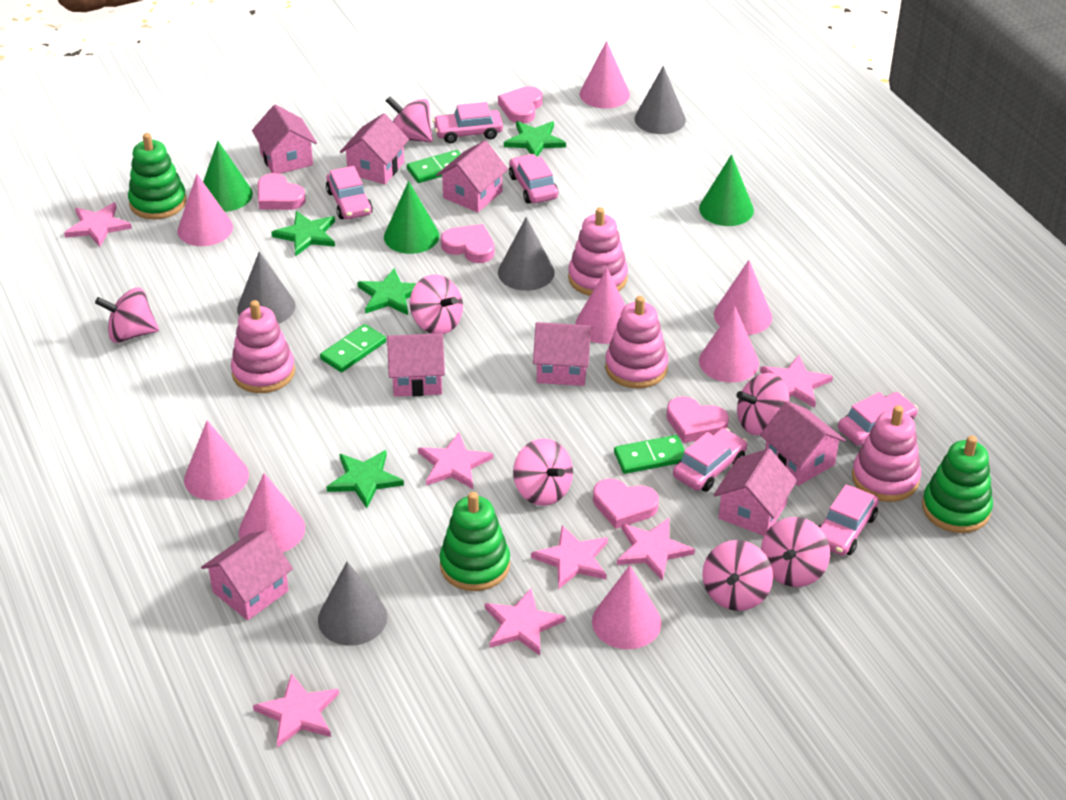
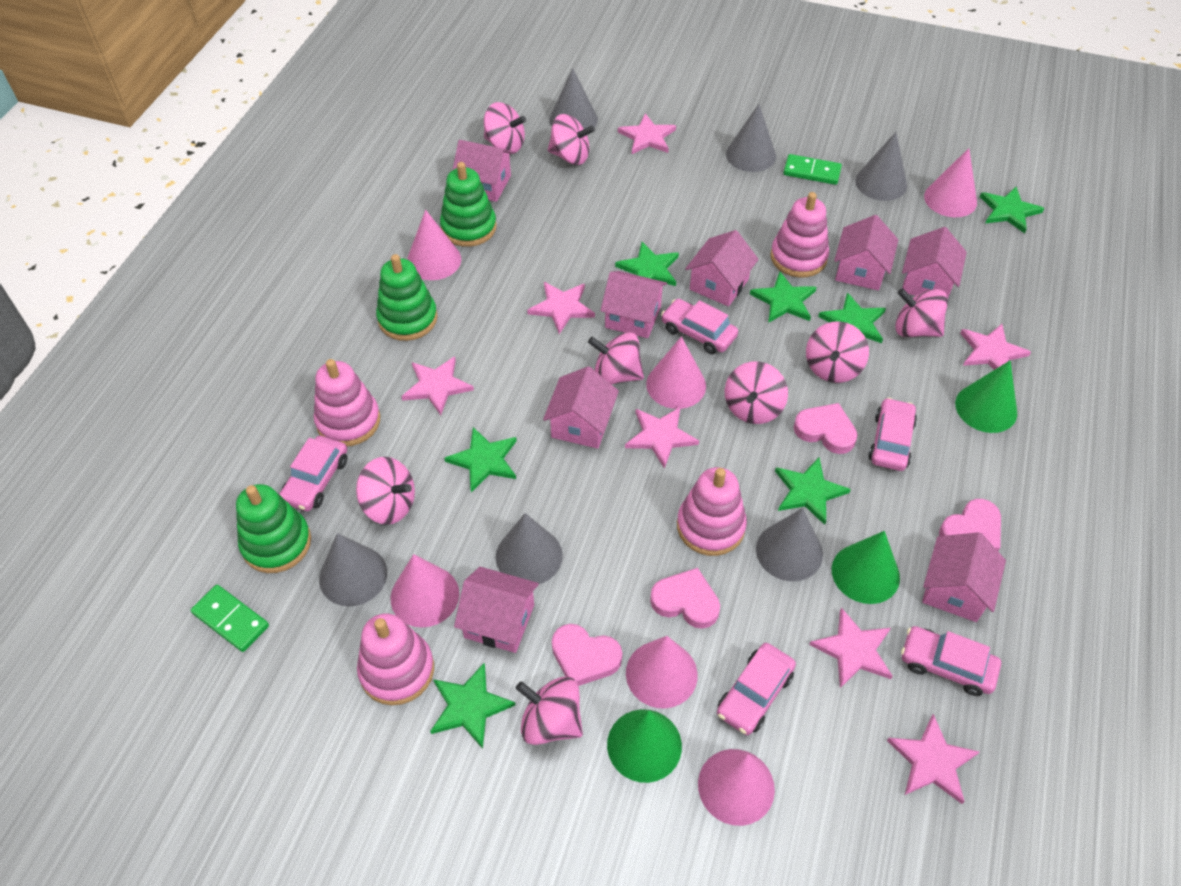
green domino: 3 -> 2
green star: 4 -> 7
grey cone: 4 -> 6
pink car: 6 -> 5
pink cone: 8 -> 6
pink heart: 5 -> 4
pink spinning top: 7 -> 8

